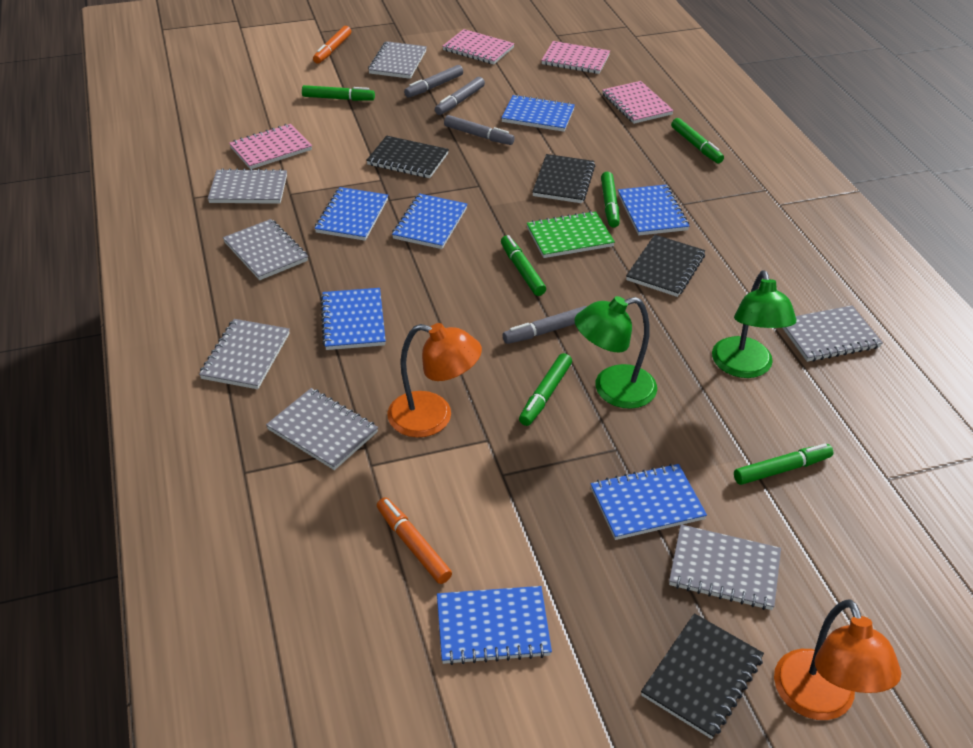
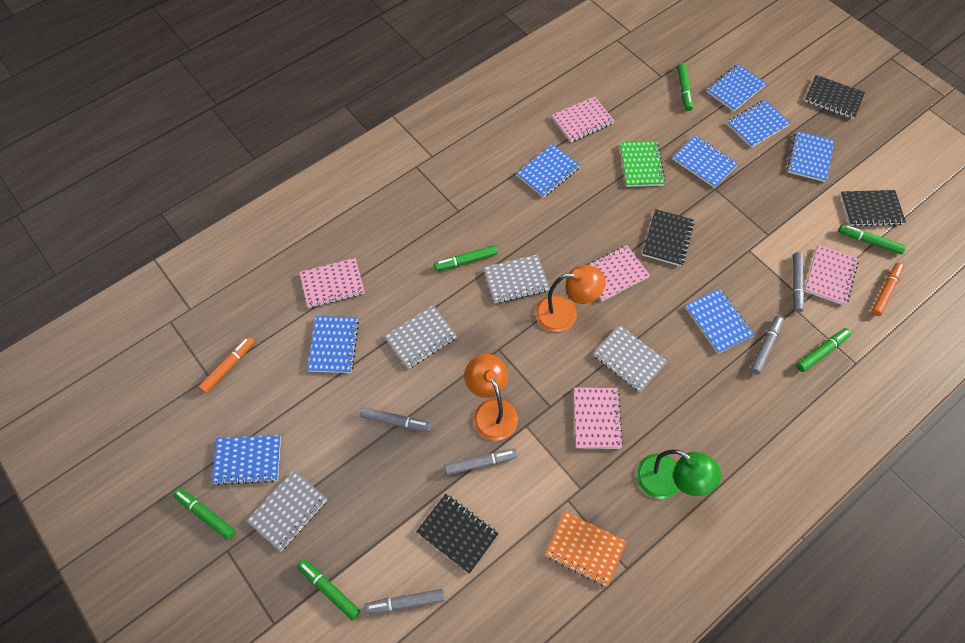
blue notebook: 7 -> 8
green lamp: 2 -> 1
grey marker: 4 -> 5
grey notebook: 7 -> 4
orange notebook: 0 -> 1
pink notebook: 4 -> 5

